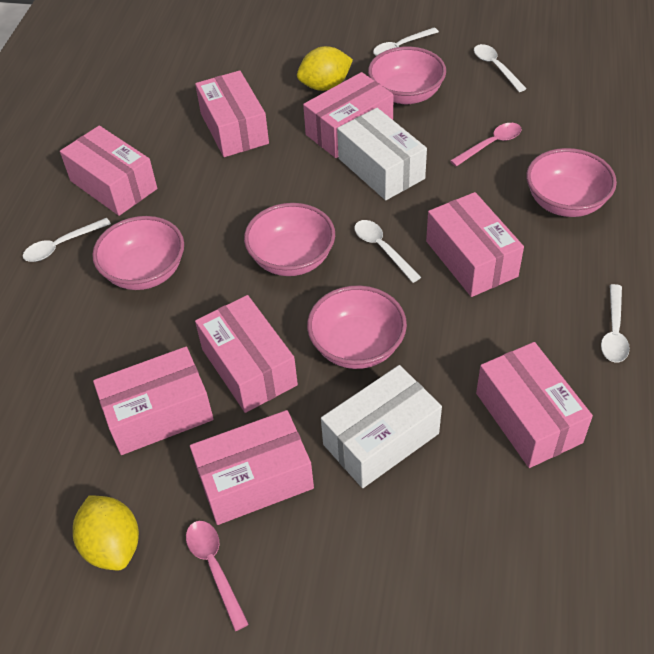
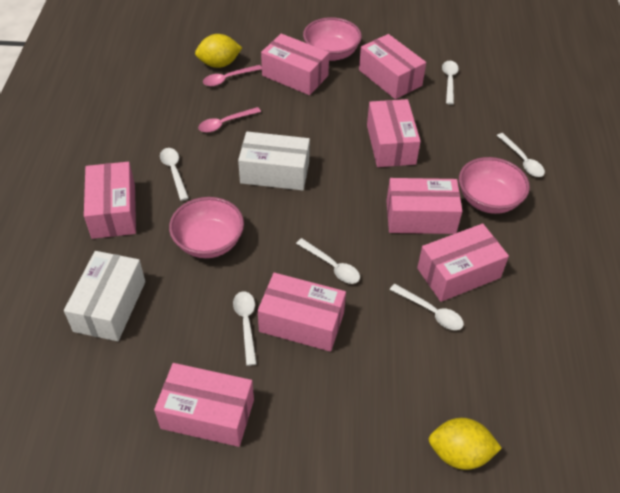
pink bowl: 5 -> 3
white spoon: 5 -> 6

